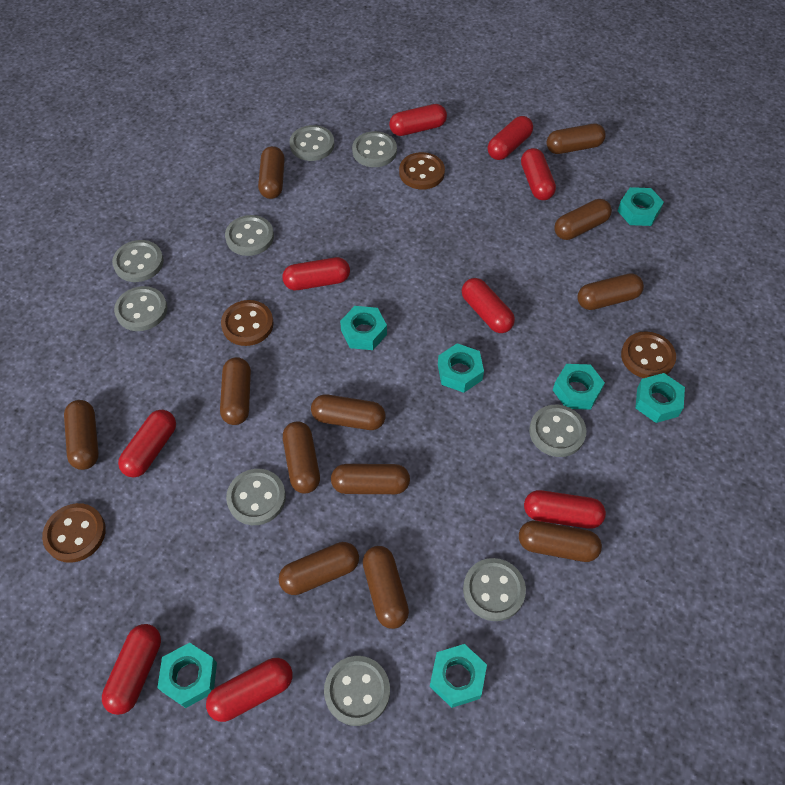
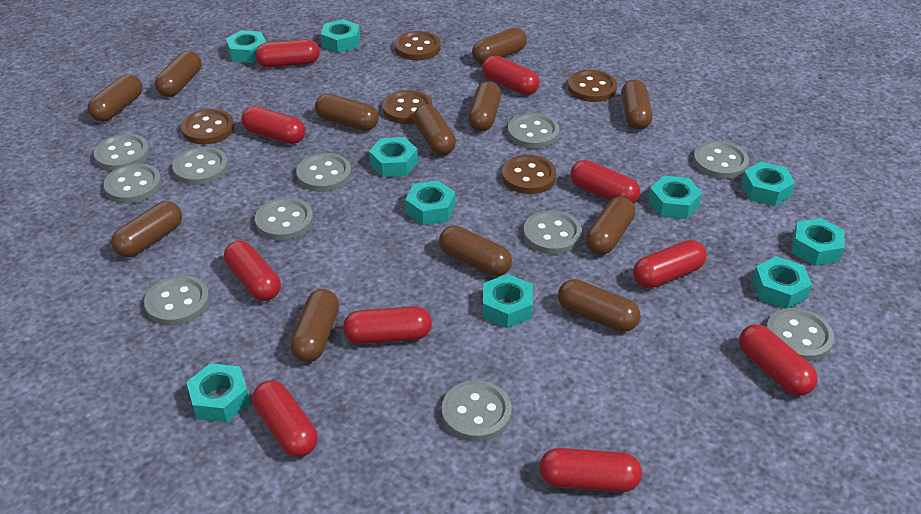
brown button: 4 -> 5
grey button: 9 -> 11
red capsule: 9 -> 10
turquoise nut: 7 -> 10

